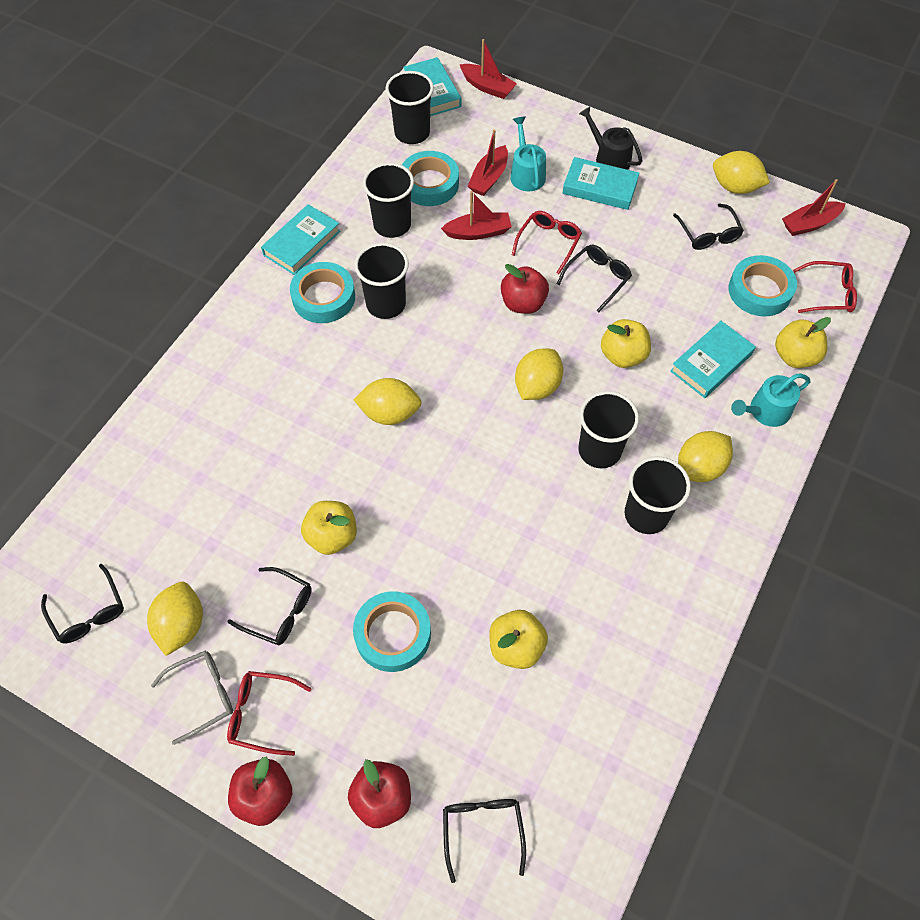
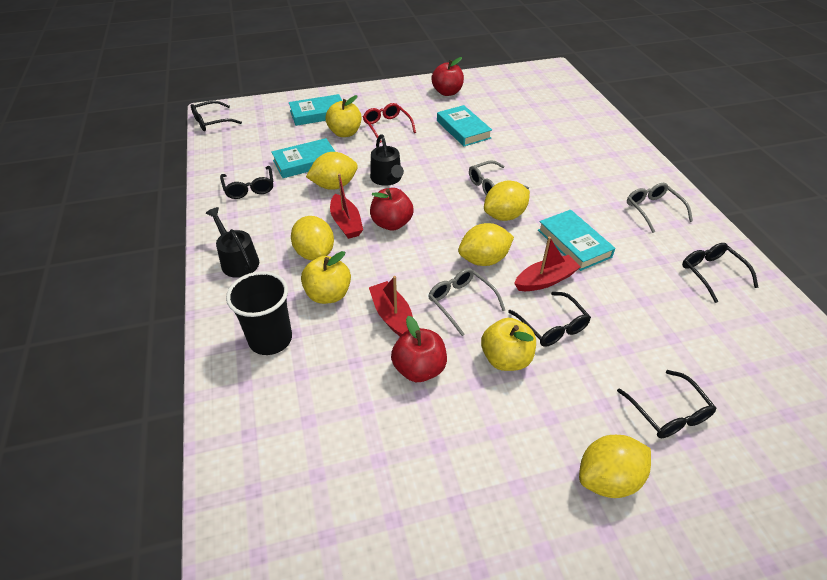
black cup: 5 -> 1
black watering can: 1 -> 2
grey glasses: 1 -> 3
red boat: 4 -> 3
red glasses: 3 -> 1
turquoise tape: 4 -> 0
turquoise watering can: 2 -> 0
yellow apple: 4 -> 3

